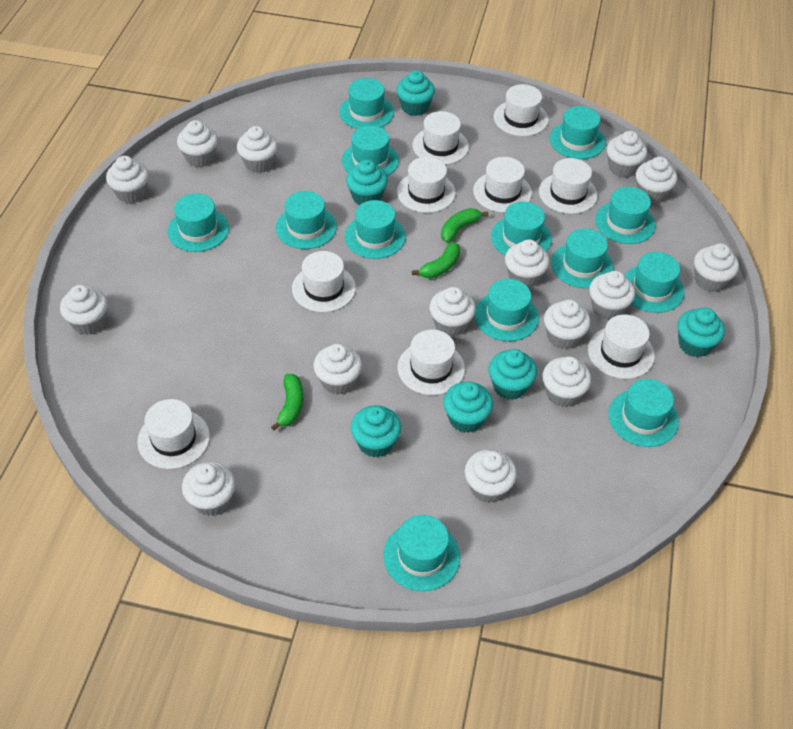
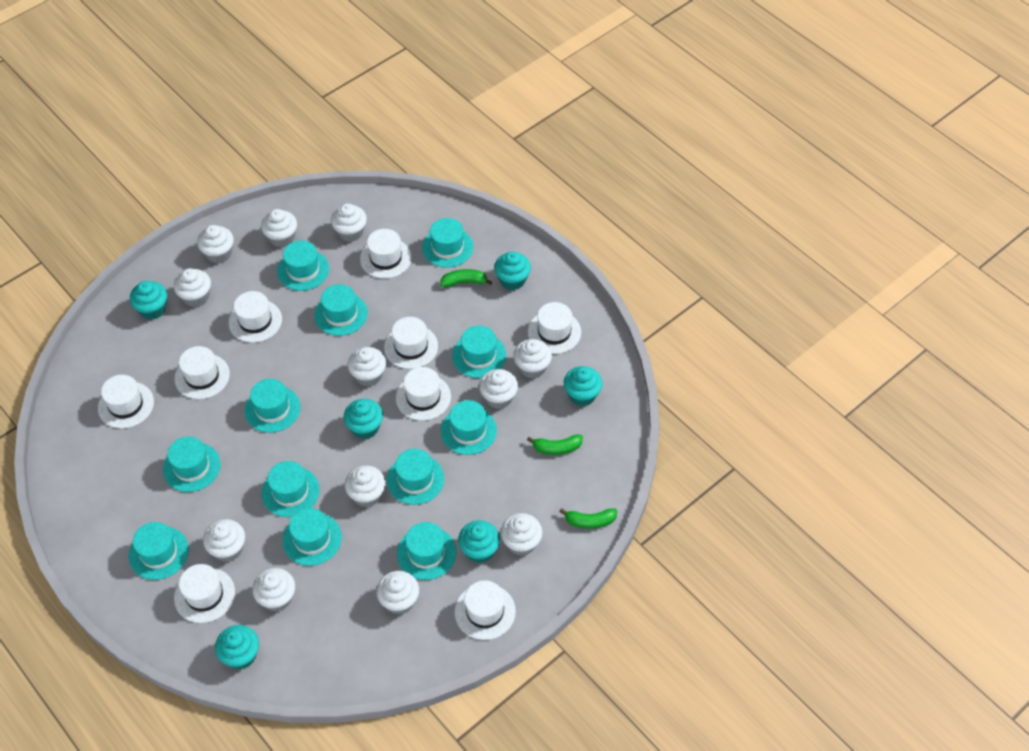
turquoise hat: 13 -> 12
white cupcake: 15 -> 12

